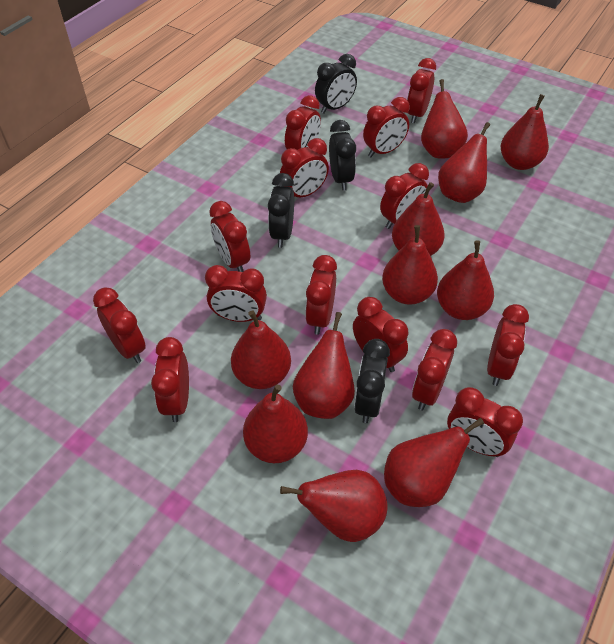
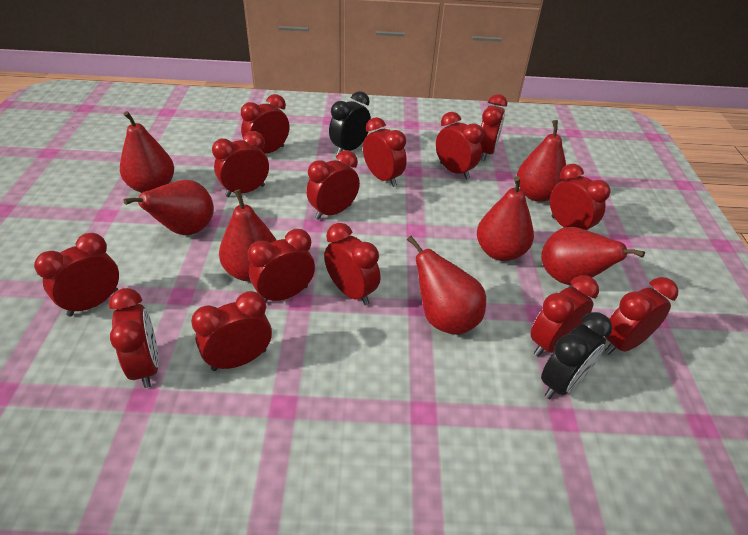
black clock: 4 -> 2
red pear: 11 -> 7

